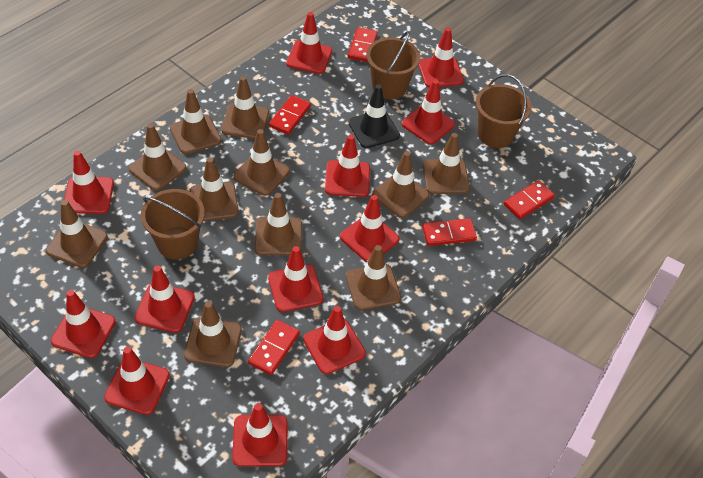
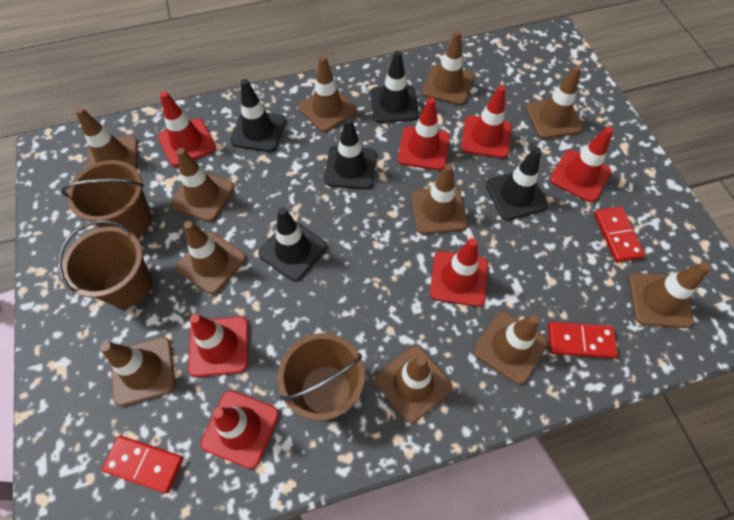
black traffic cone: 1 -> 5
red domino: 5 -> 3
red traffic cone: 12 -> 7

